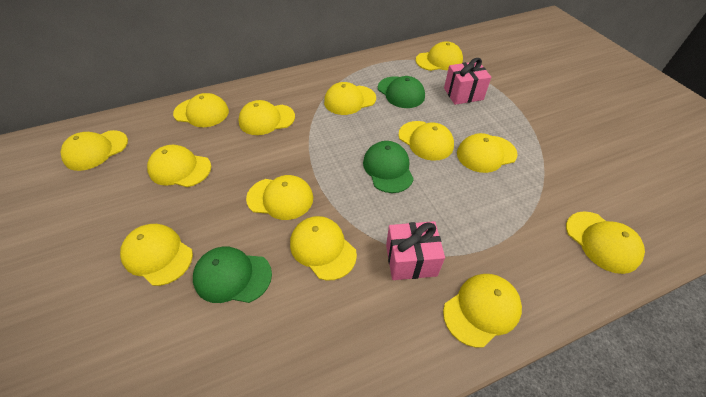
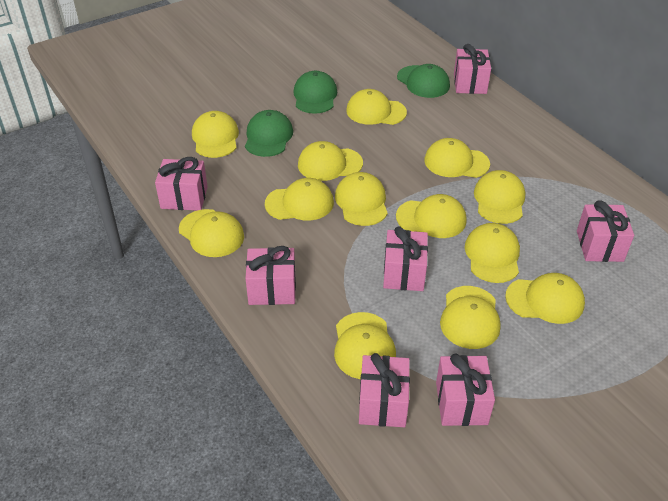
pink gift: 2 -> 7

